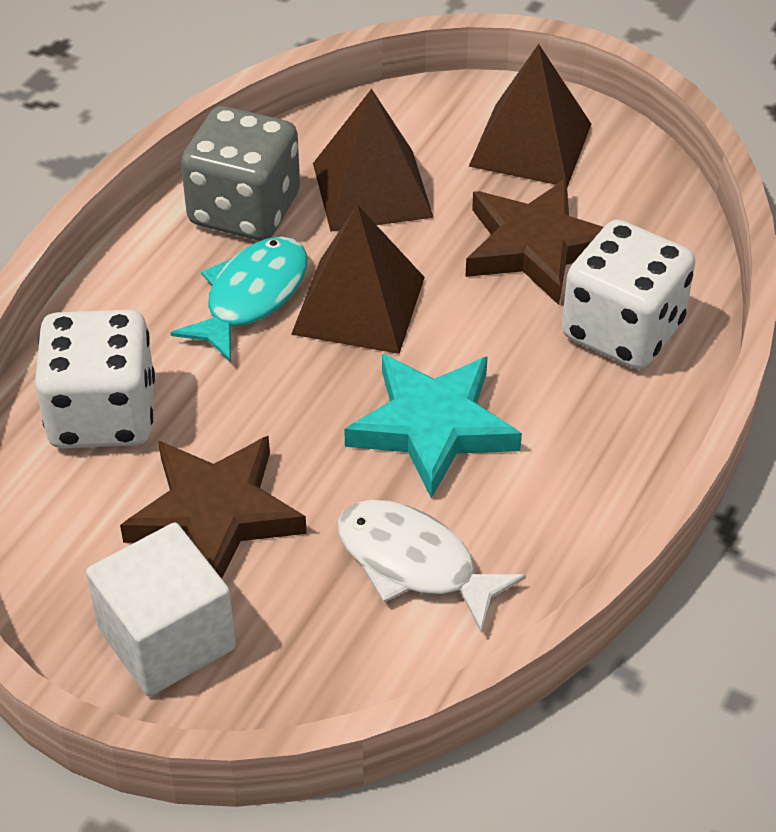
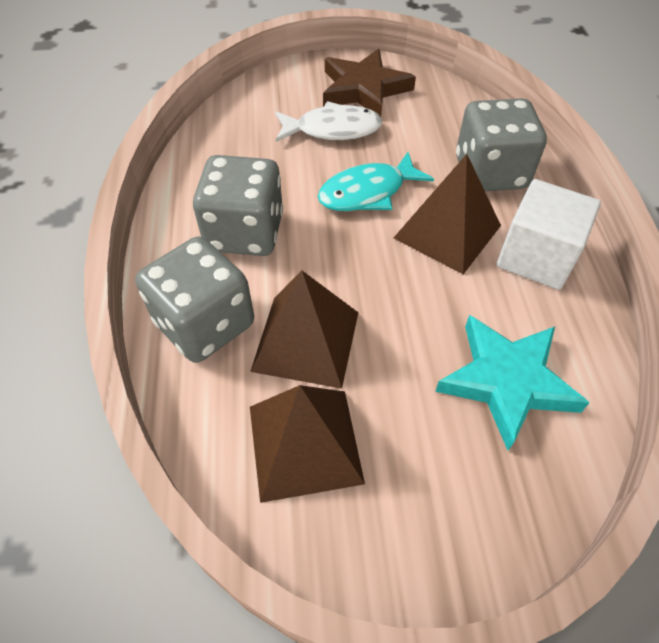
brown star: 2 -> 1
grey dice: 1 -> 3
white dice: 2 -> 0

